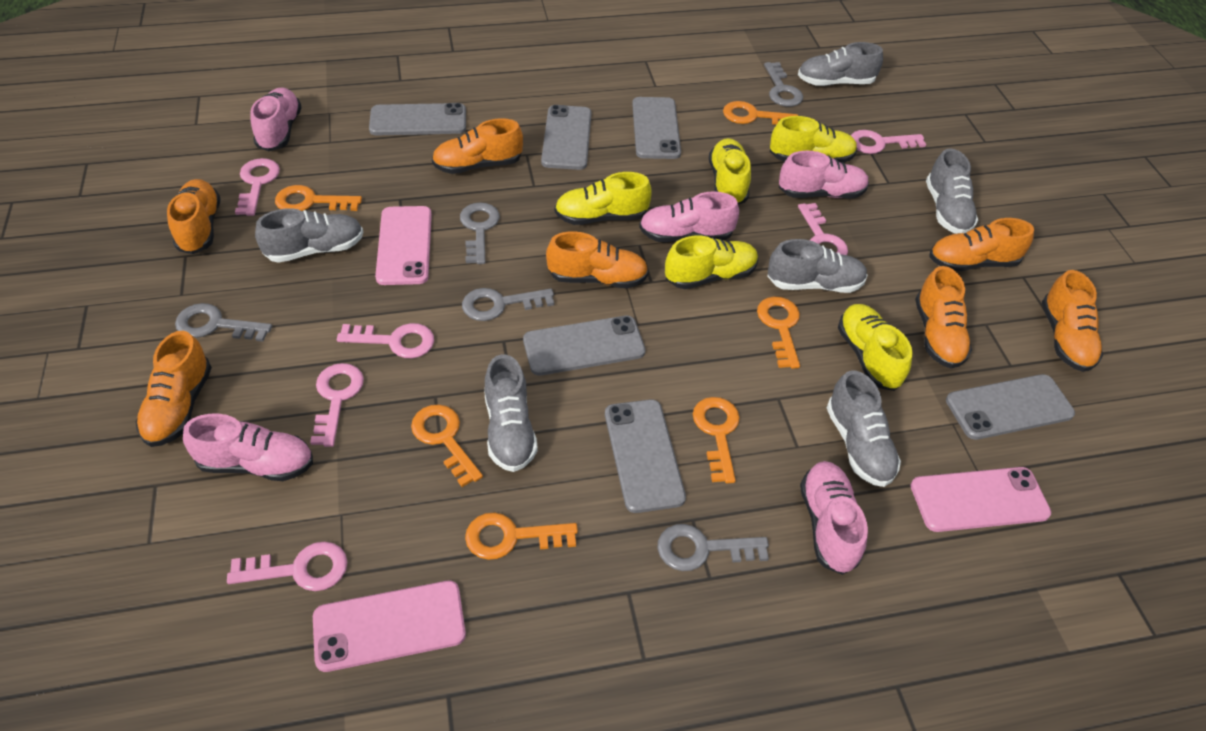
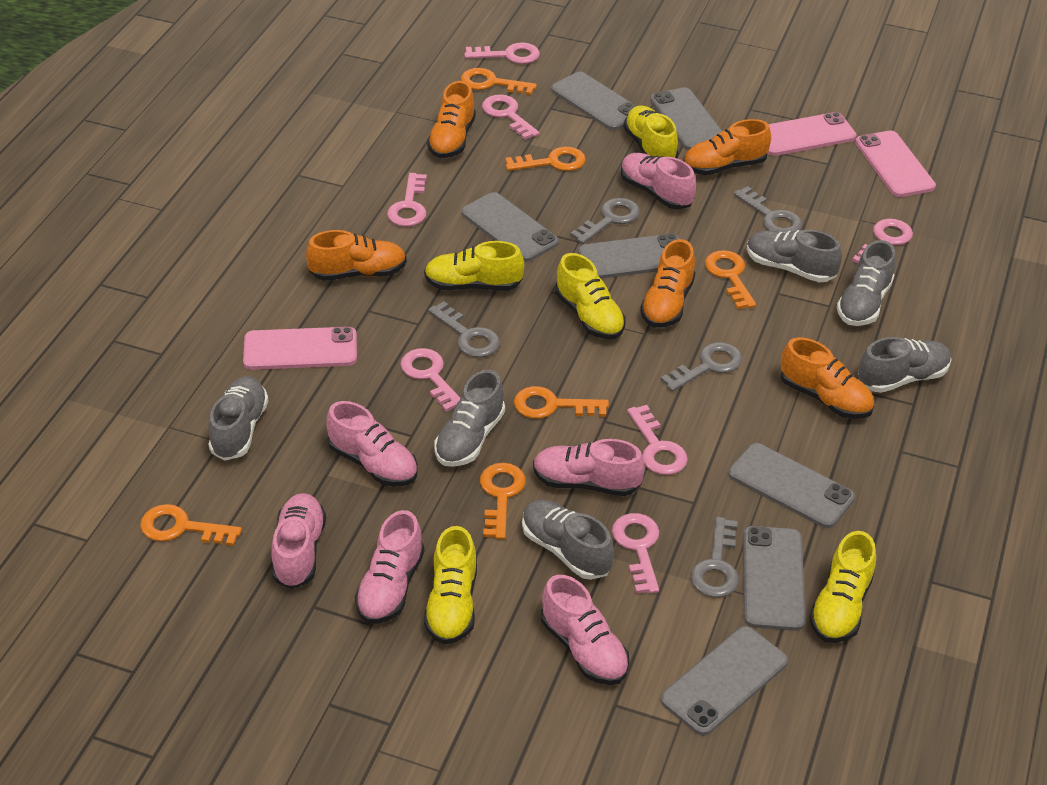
grey phone: 6 -> 7
orange shoe: 7 -> 5
pink key: 6 -> 7
pink shoe: 5 -> 6

